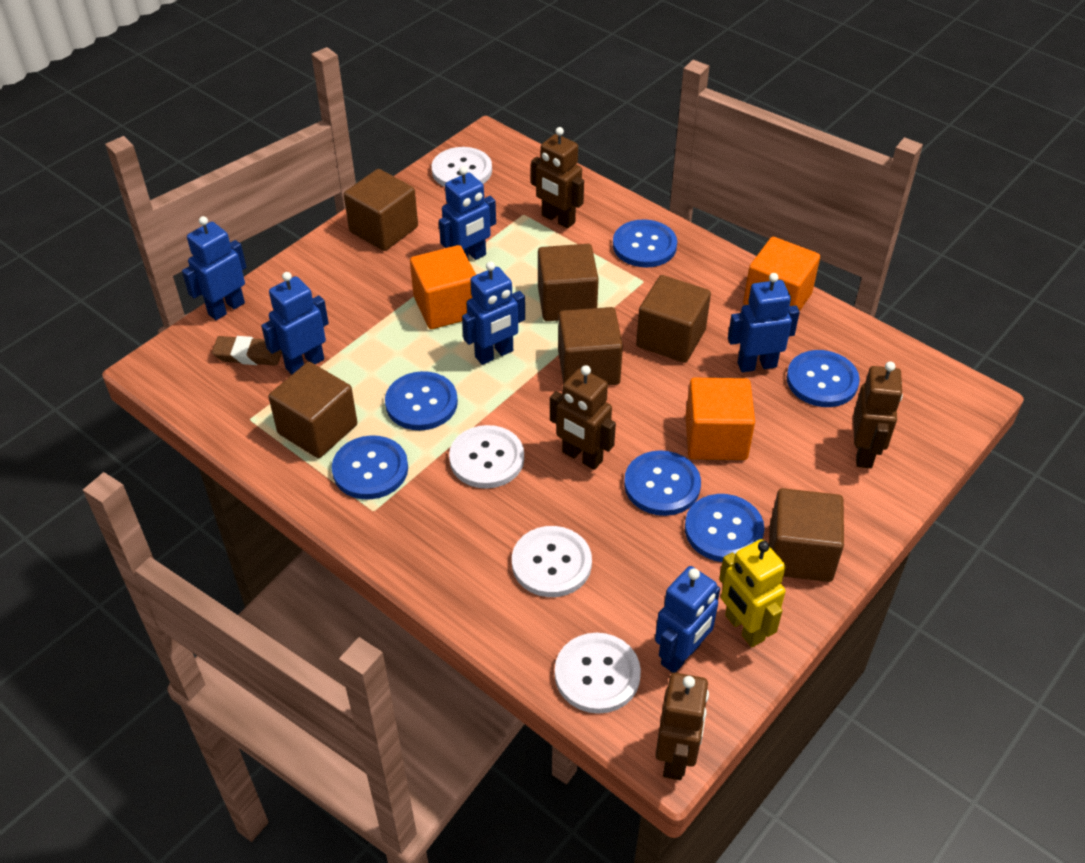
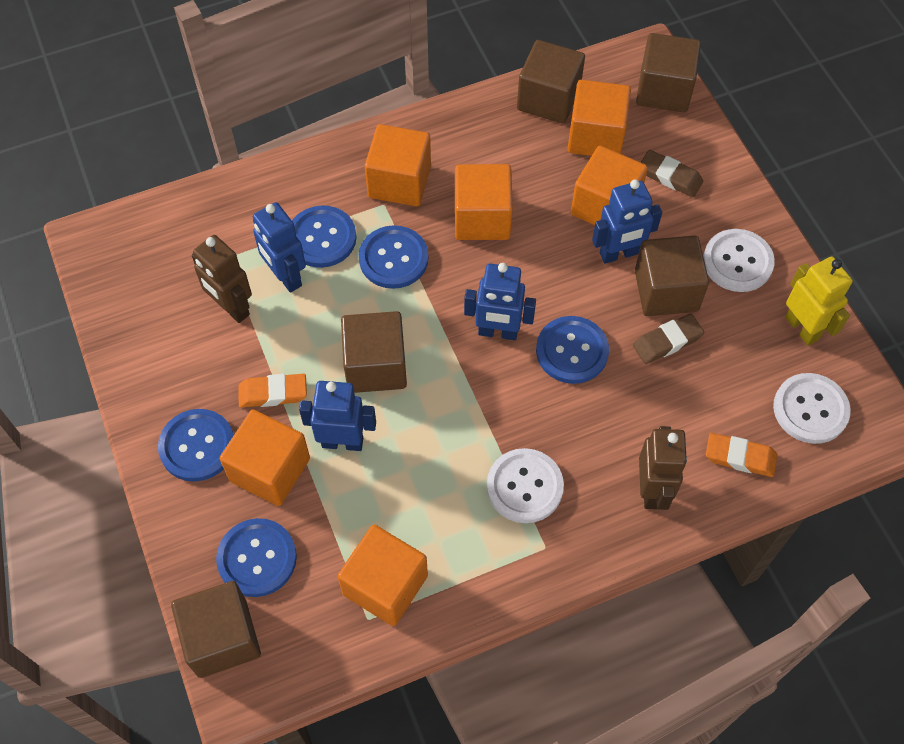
blue button: 6 -> 5
blue robot: 6 -> 4
brown cube: 6 -> 5
brown eraser: 1 -> 2
brown robot: 4 -> 2
orange cube: 3 -> 6
orange eraser: 0 -> 2
white button: 4 -> 3

